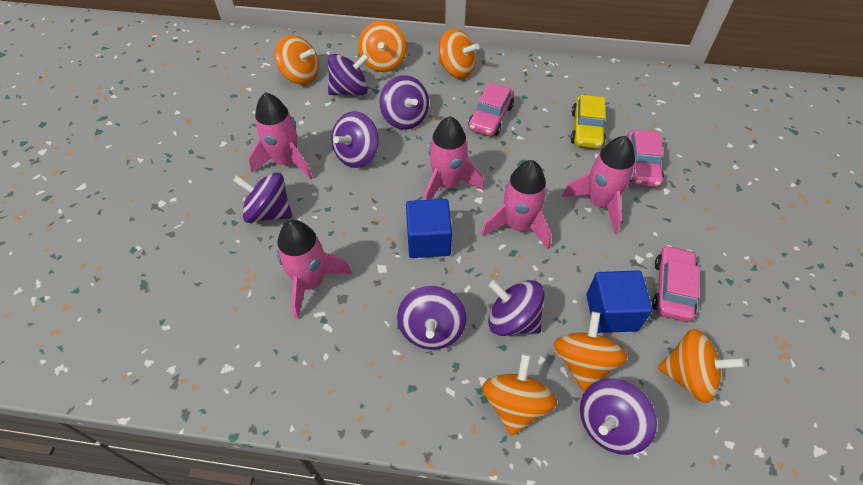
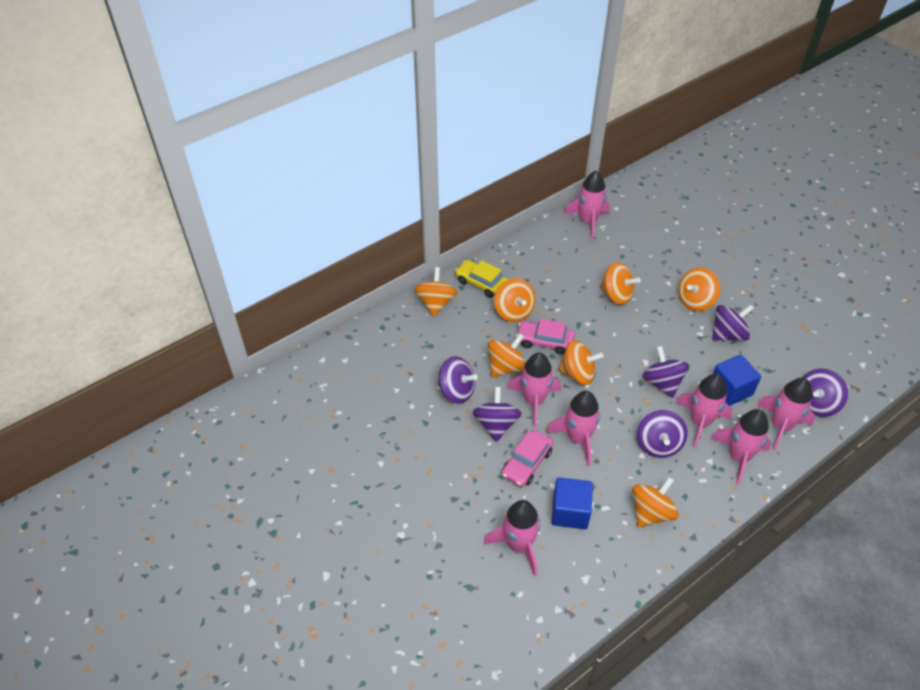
orange spinning top: 6 -> 7
pink car: 3 -> 2
pink rocket: 5 -> 7
purple spinning top: 7 -> 6

